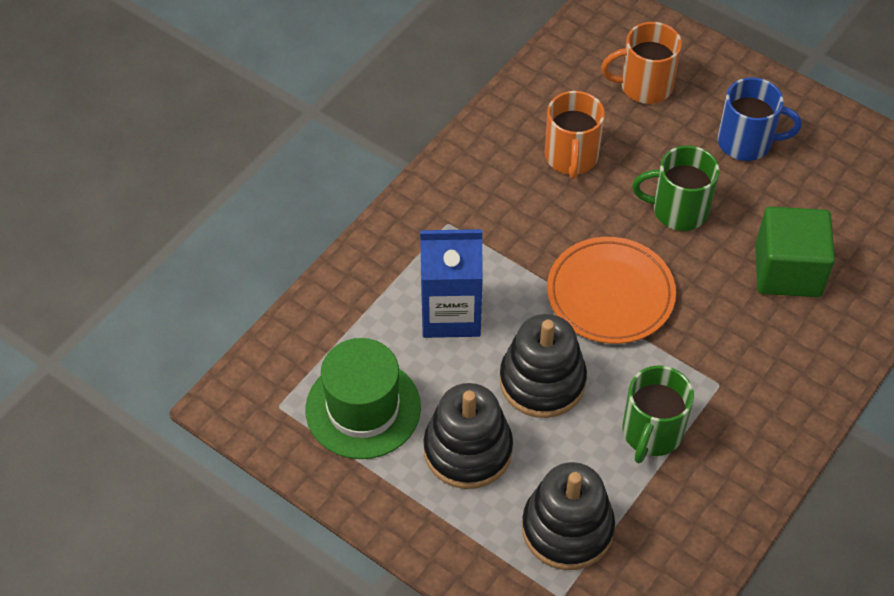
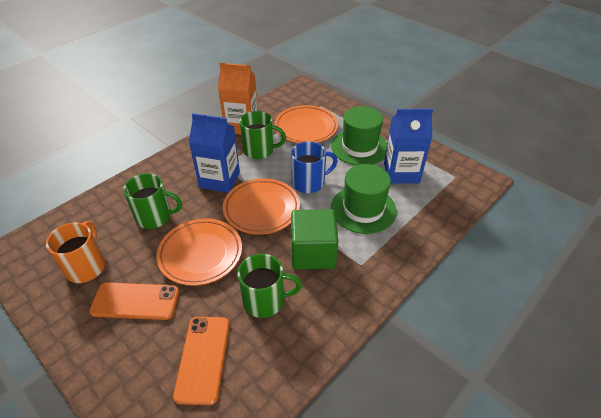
black stacking toy: 3 -> 0
blue carton: 1 -> 2
green hat: 1 -> 2
green mug: 2 -> 3
orange carton: 0 -> 1
orange mug: 2 -> 1
orange phone: 0 -> 2
orange plate: 1 -> 3

